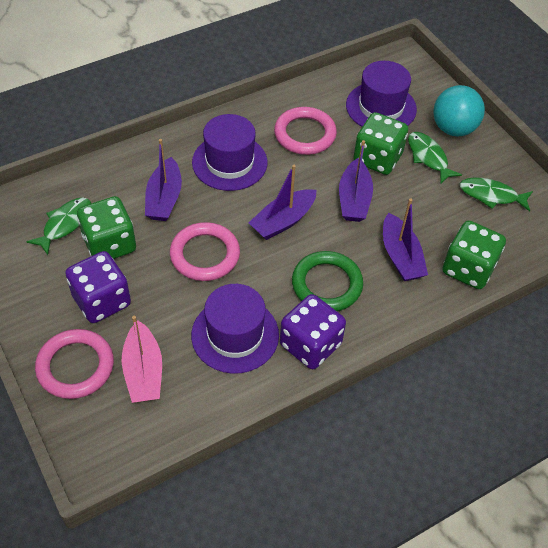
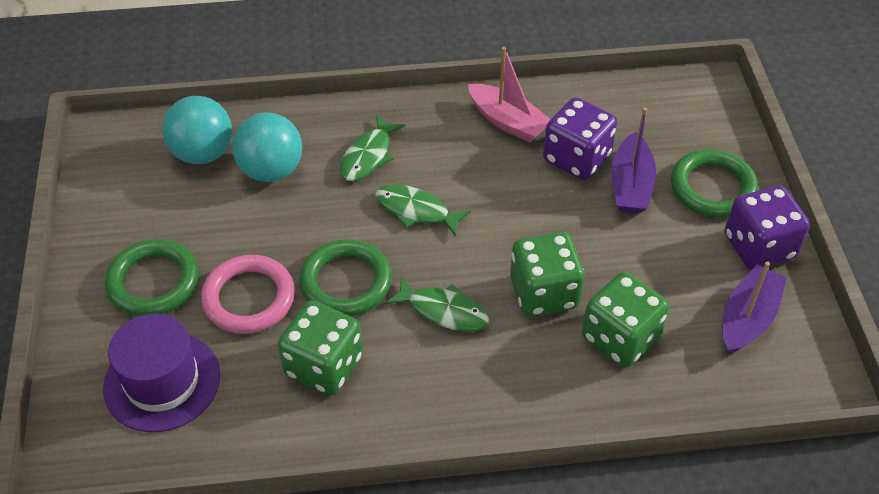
green ring: 1 -> 3
pink ring: 3 -> 1
purple boat: 4 -> 2
purple hat: 3 -> 1
turquoise ball: 1 -> 2

